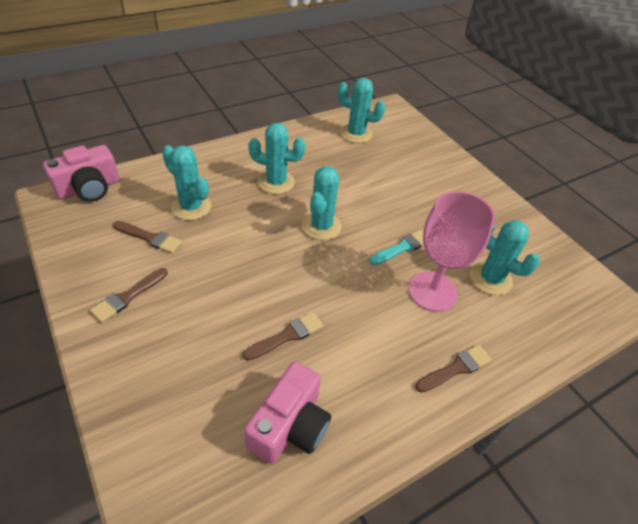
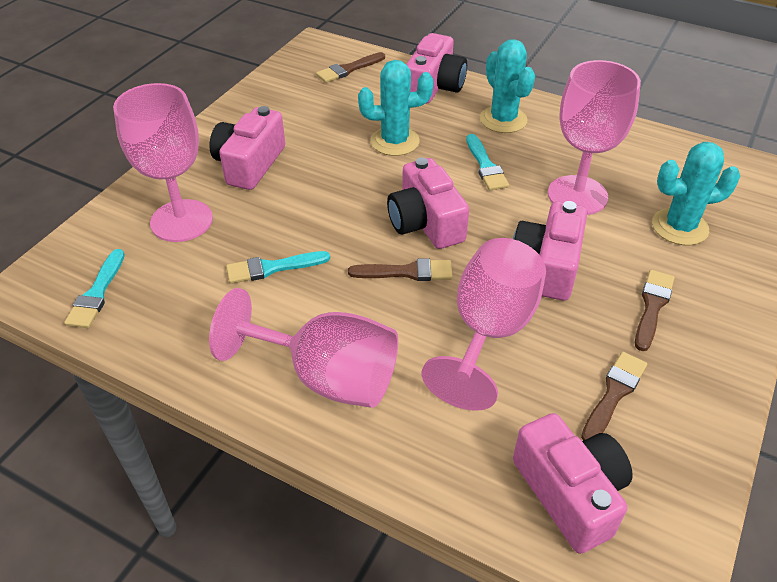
pink camera: 2 -> 5
pink goblet: 1 -> 4
turquoise brush: 1 -> 3
turquoise cactus: 5 -> 3

